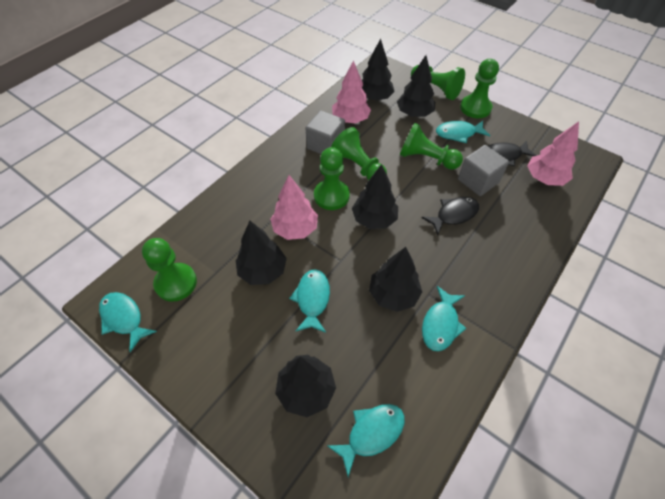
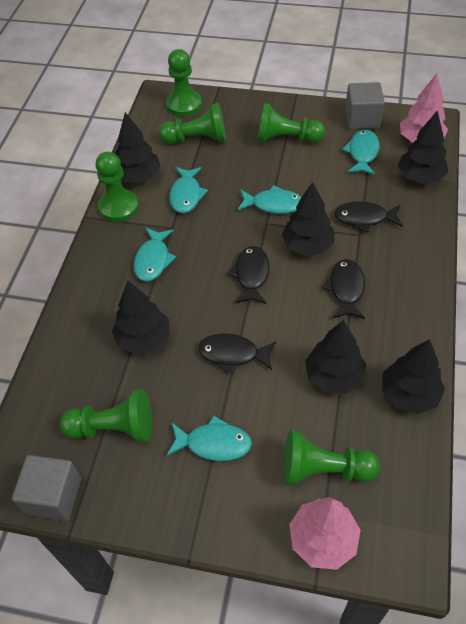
black fish: 2 -> 4
pink tree: 3 -> 2

